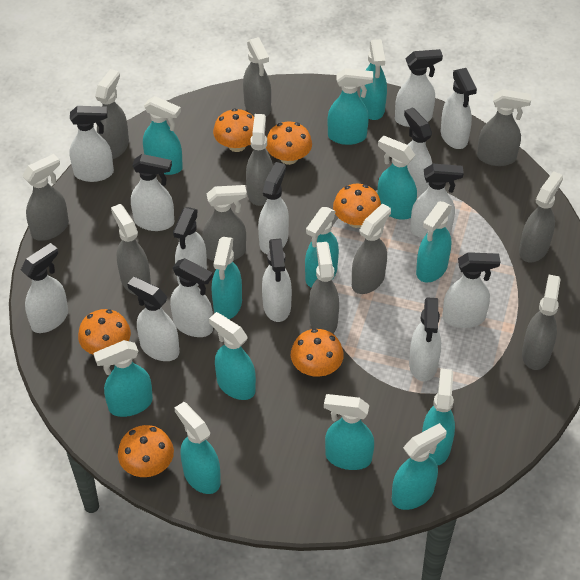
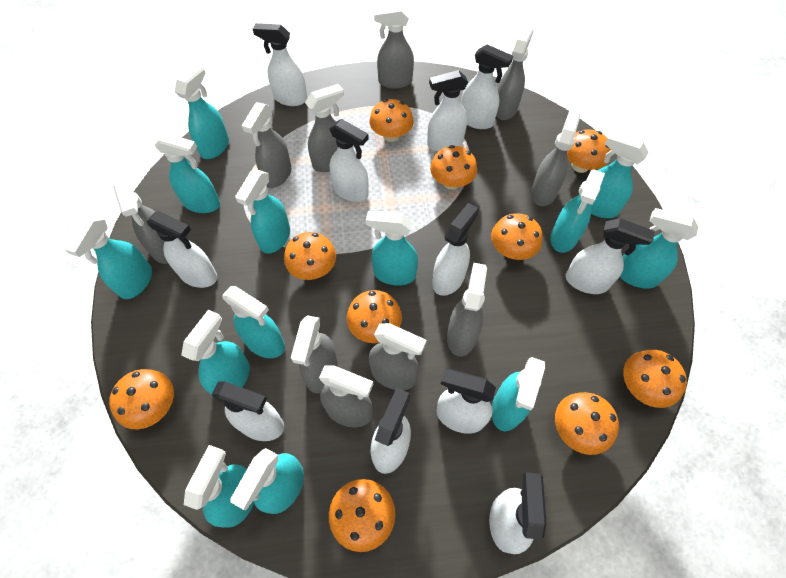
grey spray bottle: 11 -> 10
orange mushroom: 6 -> 10
white spray bottle: 14 -> 11

